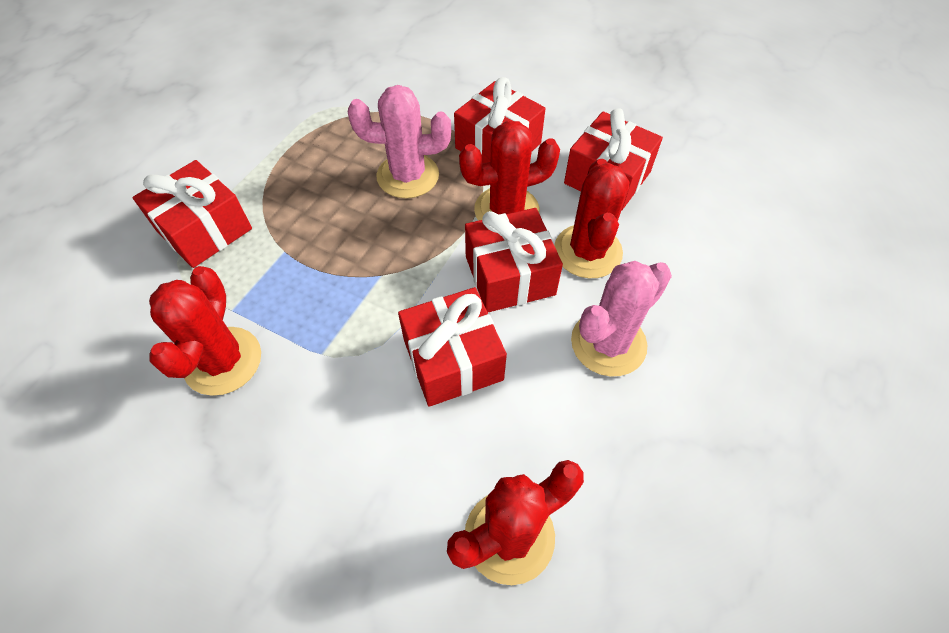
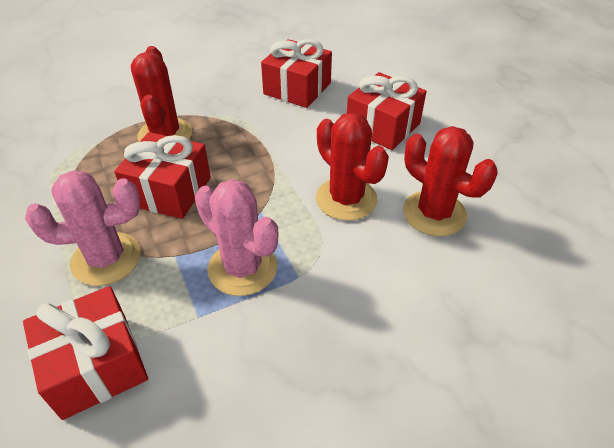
red cactus: 4 -> 3
red gift: 5 -> 4

